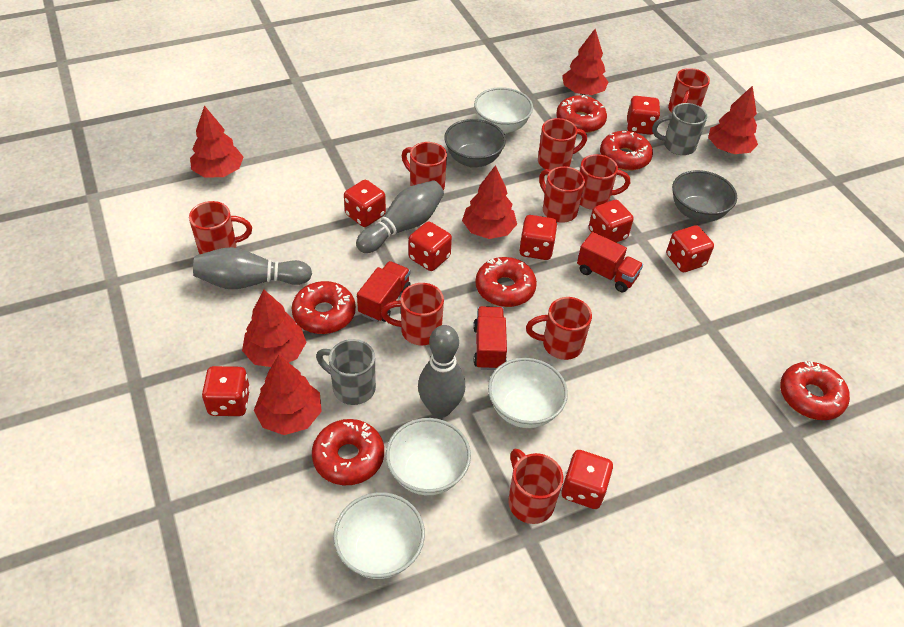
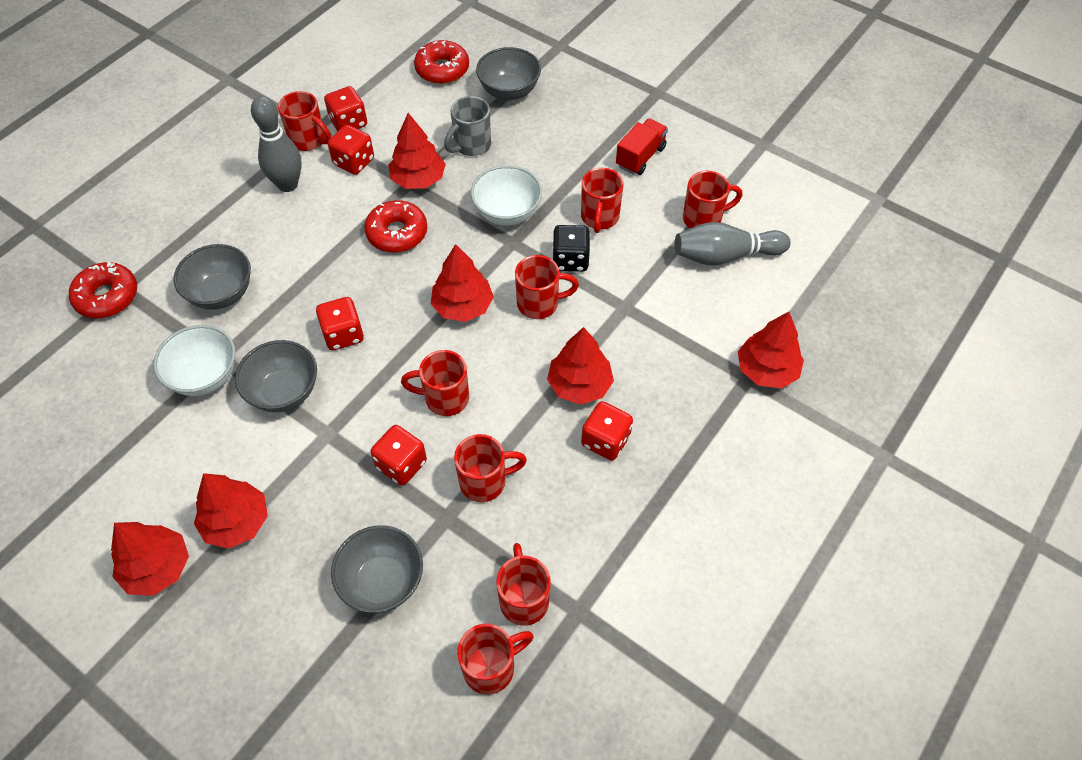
black dice: 0 -> 1
grey bowl: 2 -> 4
grey bowling pin: 3 -> 2
grey mug: 2 -> 1
red dice: 8 -> 5
red donut: 6 -> 3
red mug: 9 -> 8
red truck: 3 -> 1
white bowl: 4 -> 2

